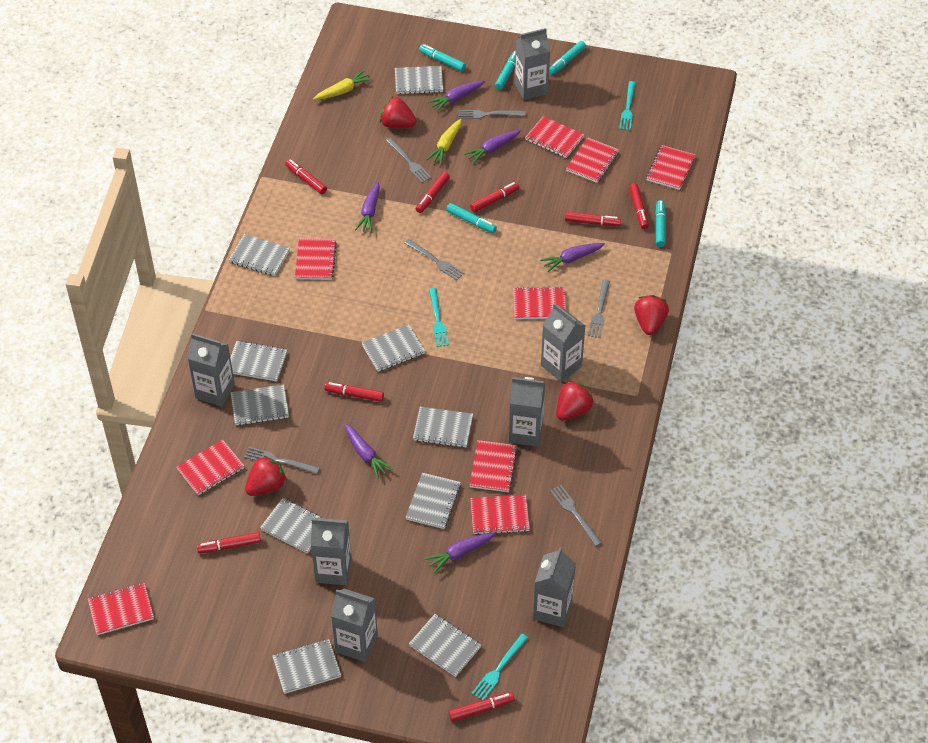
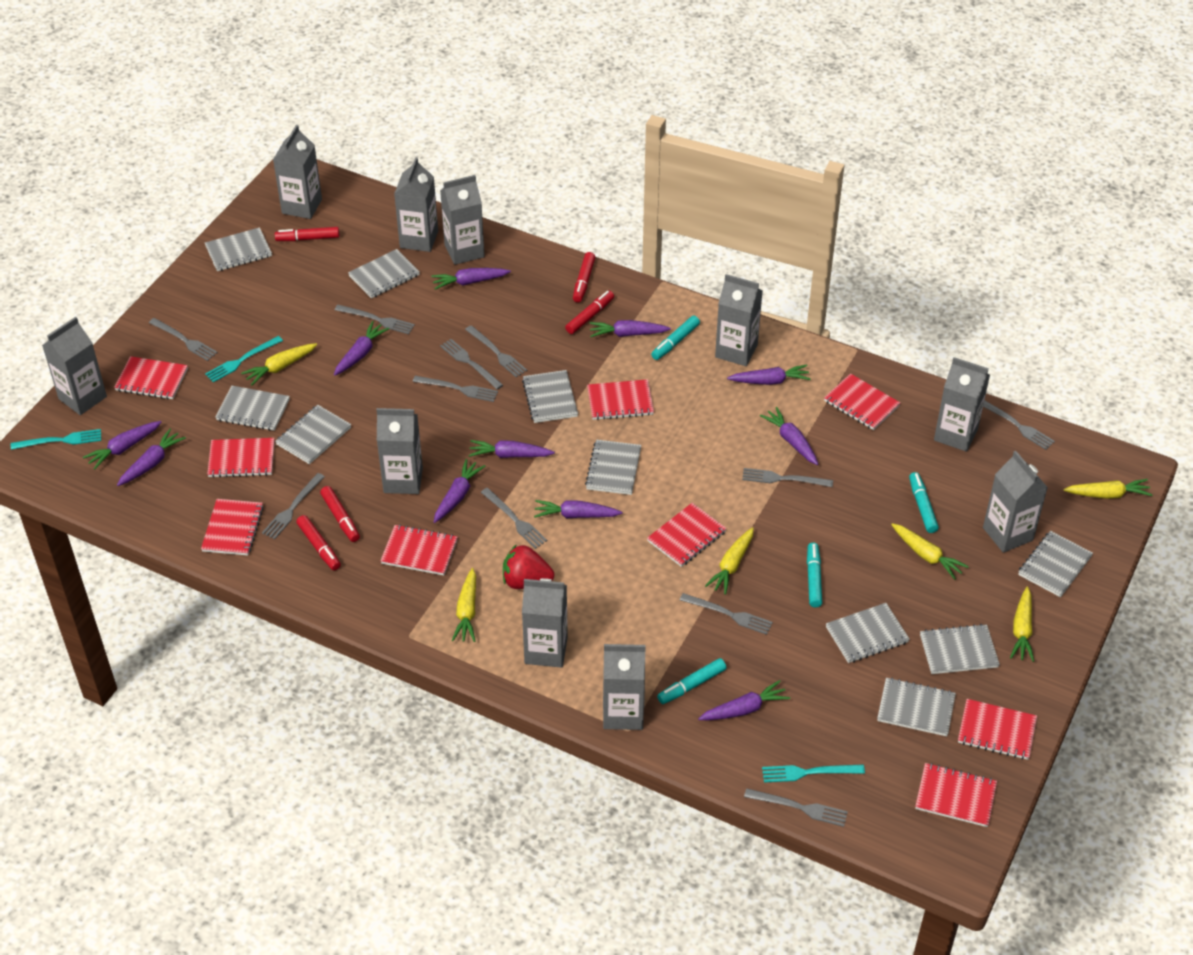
grey carton: 7 -> 10
grey fork: 6 -> 11
purple carrot: 6 -> 11
red marker: 8 -> 5
red strawberry: 4 -> 1
turquoise marker: 5 -> 4
yellow carrot: 2 -> 6

